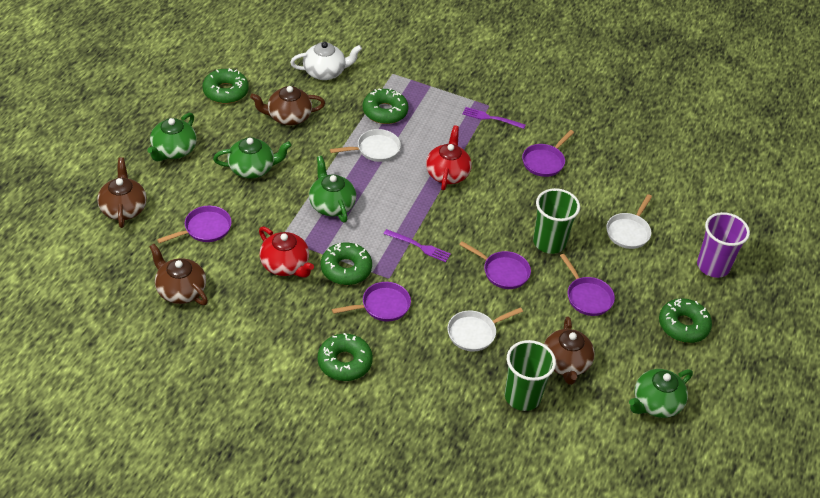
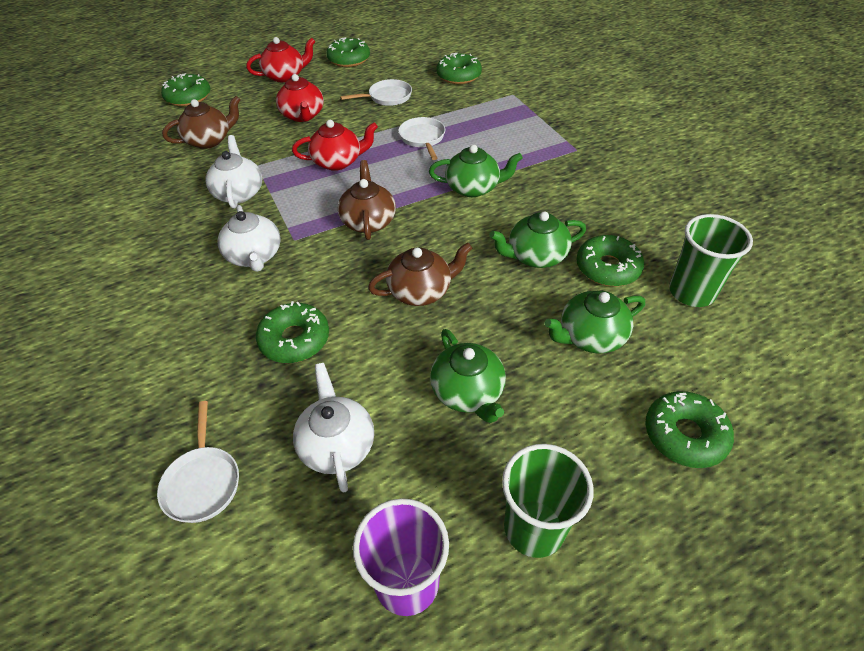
brown teapot: 4 -> 3
green donut: 5 -> 6
purple fork: 2 -> 0
purple pan: 5 -> 0
red teapot: 2 -> 3
white teapot: 1 -> 3

